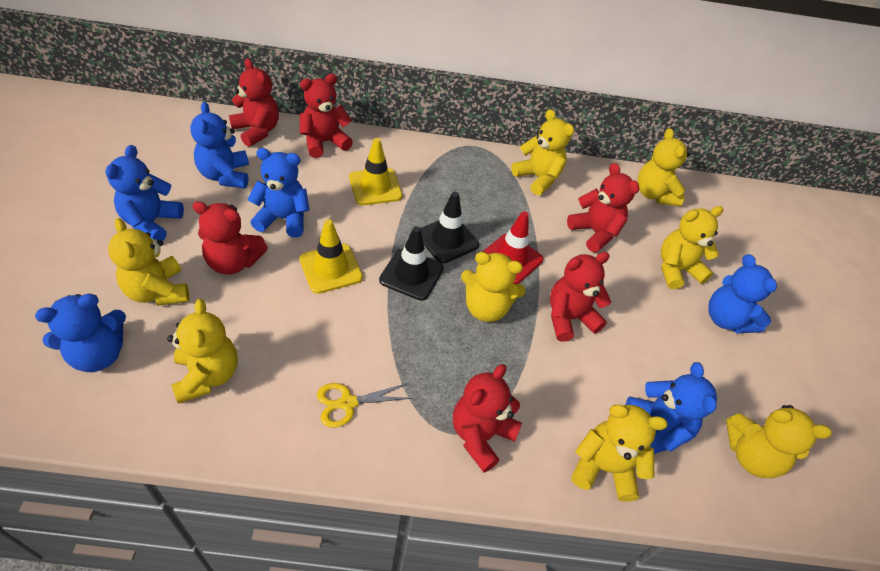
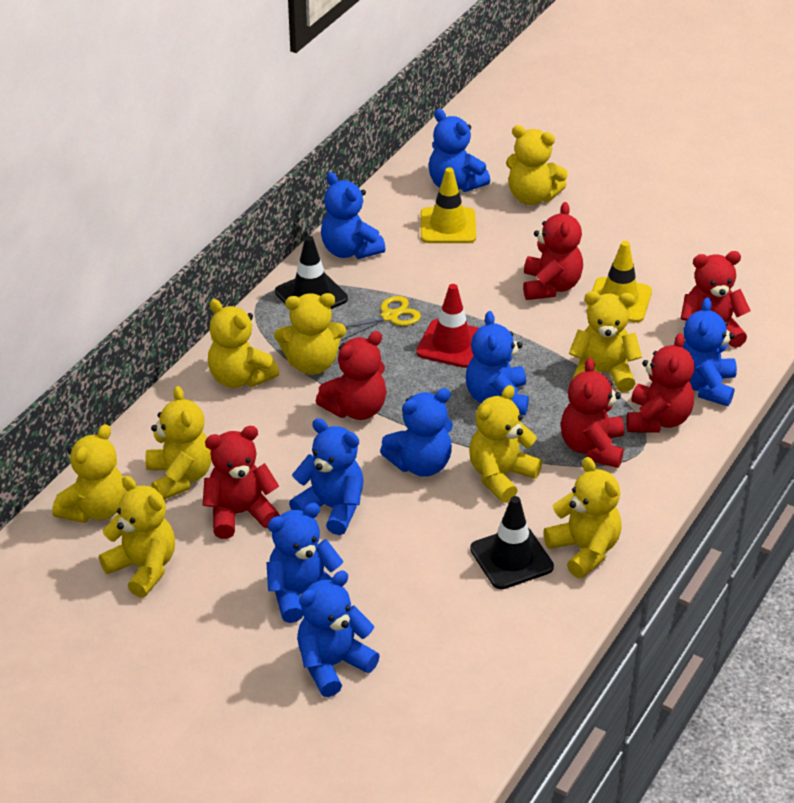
blue teddy bear: 6 -> 8
yellow teddy bear: 8 -> 9

